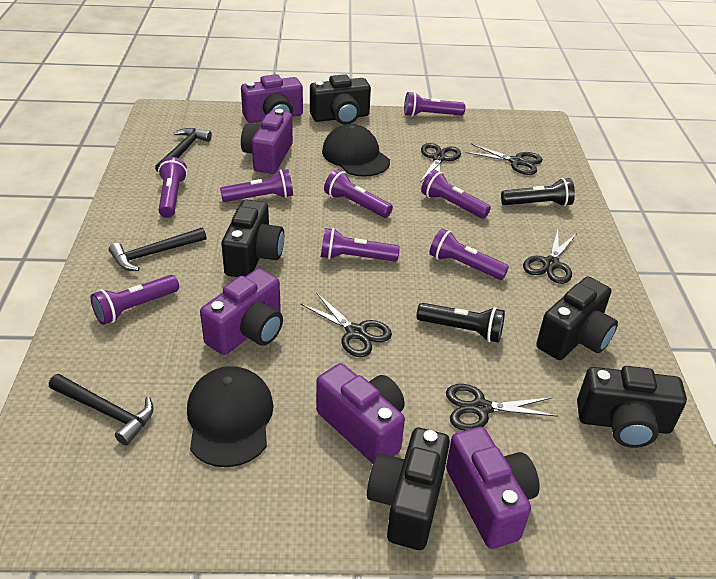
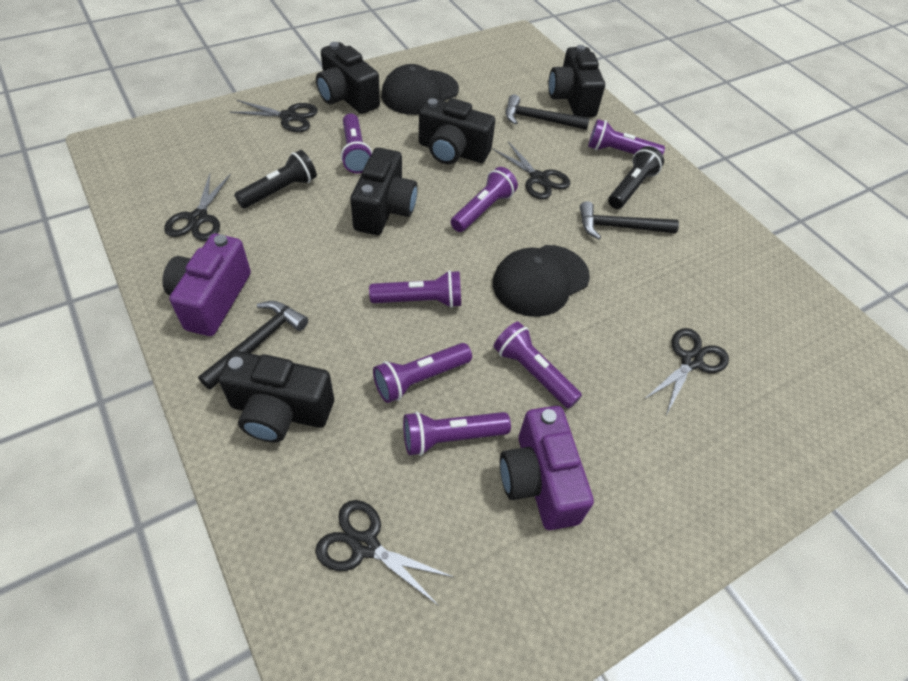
purple camera: 5 -> 2
purple flashlight: 8 -> 7

